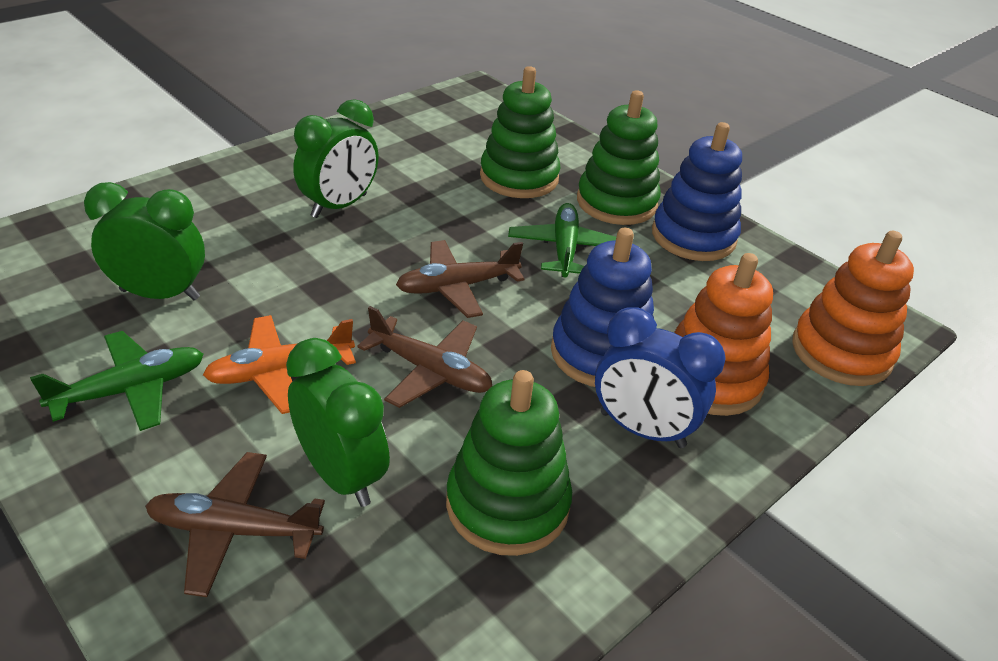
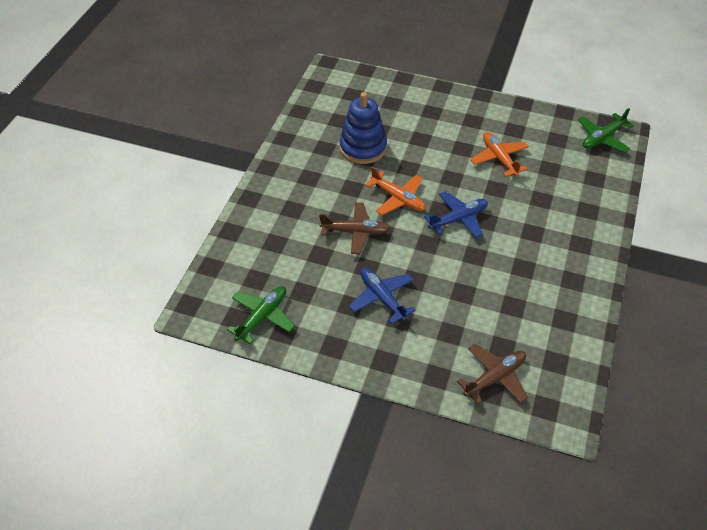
blue clock: 1 -> 0
blue plane: 0 -> 2
blue stacking toy: 2 -> 1
brown plane: 3 -> 2
green clock: 3 -> 0
green stacking toy: 3 -> 0
orange plane: 1 -> 2
orange stacking toy: 2 -> 0

